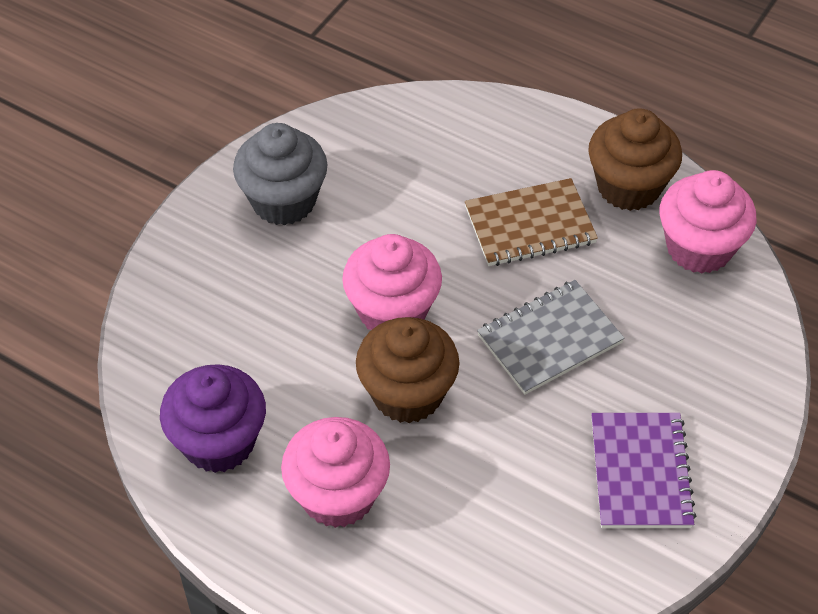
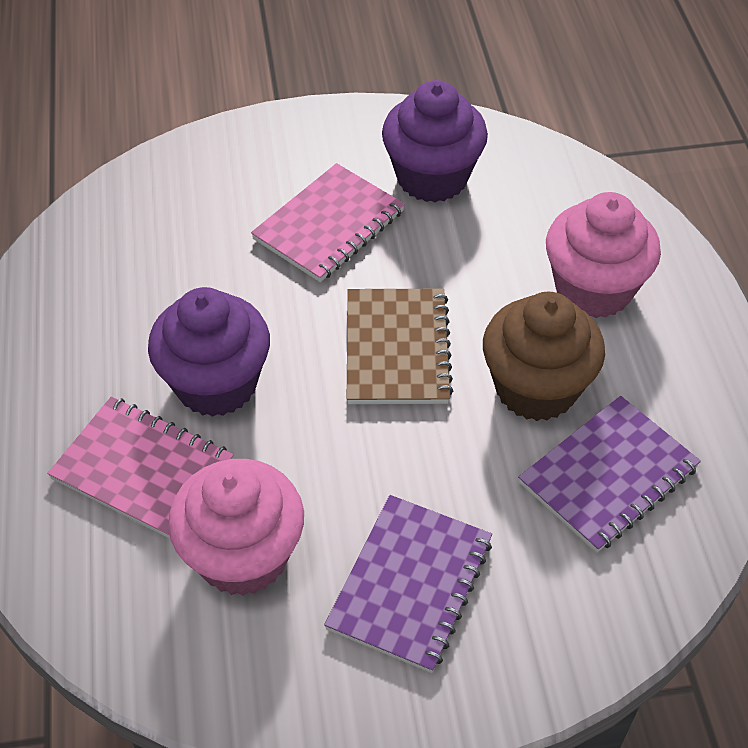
brown cupcake: 2 -> 1
grey cupcake: 1 -> 0
grey notebook: 1 -> 0
pink cupcake: 3 -> 2
pink notebook: 0 -> 2
purple cupcake: 1 -> 2
purple notebook: 1 -> 2

